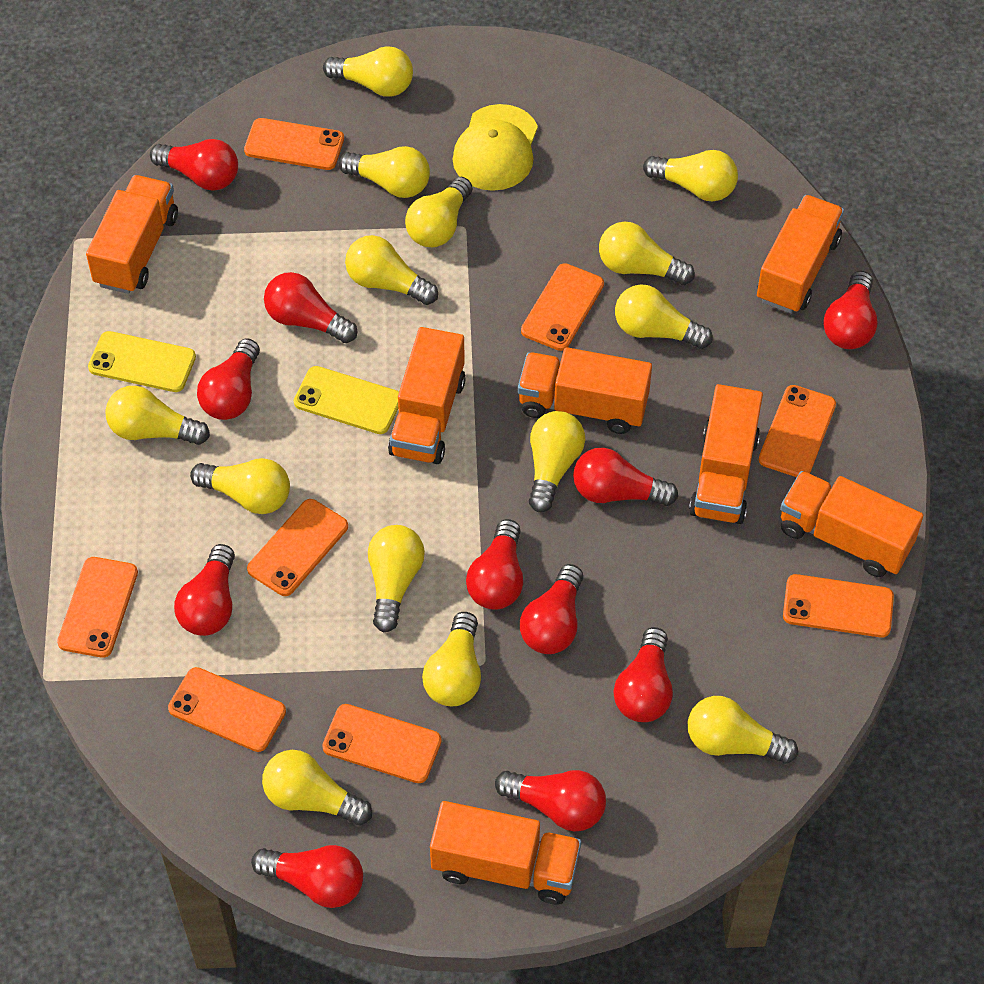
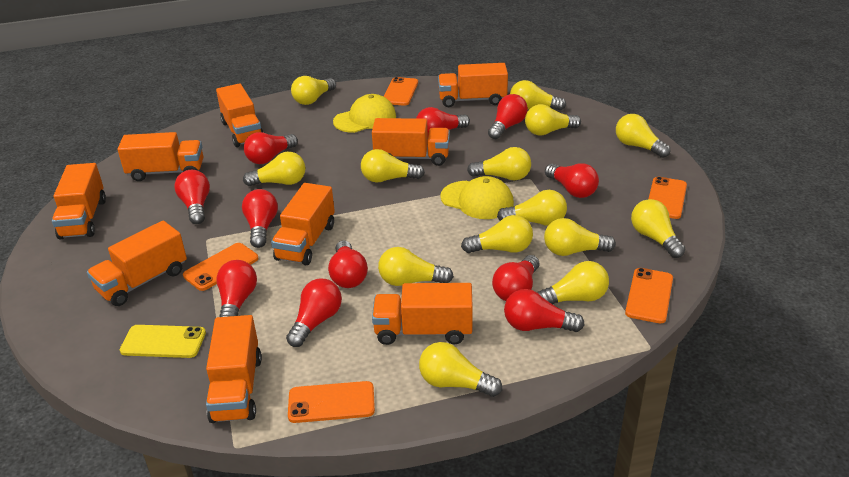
orange phone: 8 -> 5
orange truck: 7 -> 9
yellow cap: 1 -> 2
yellow phone: 2 -> 1

